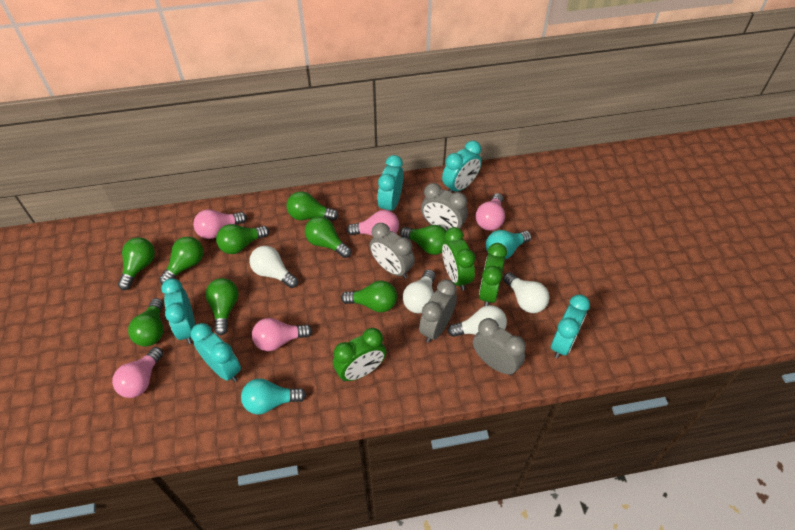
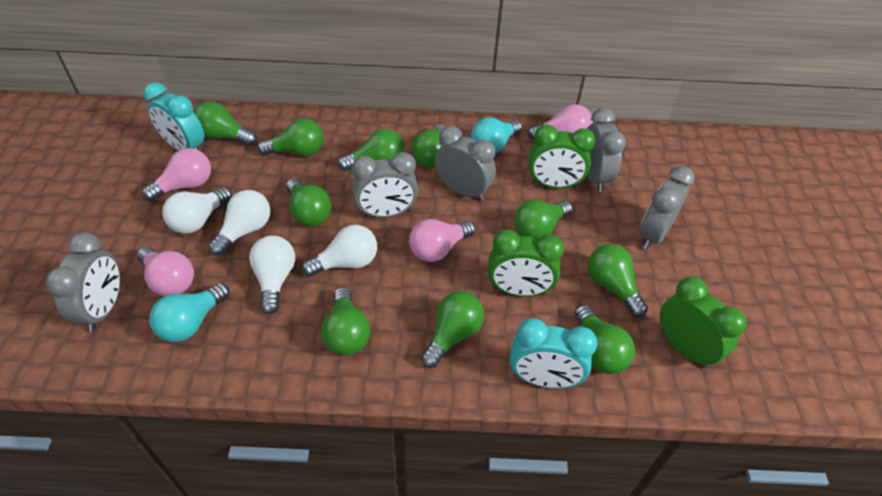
green light bulb: 9 -> 10
grey clock: 4 -> 5
pink light bulb: 5 -> 4
turquoise clock: 5 -> 2

